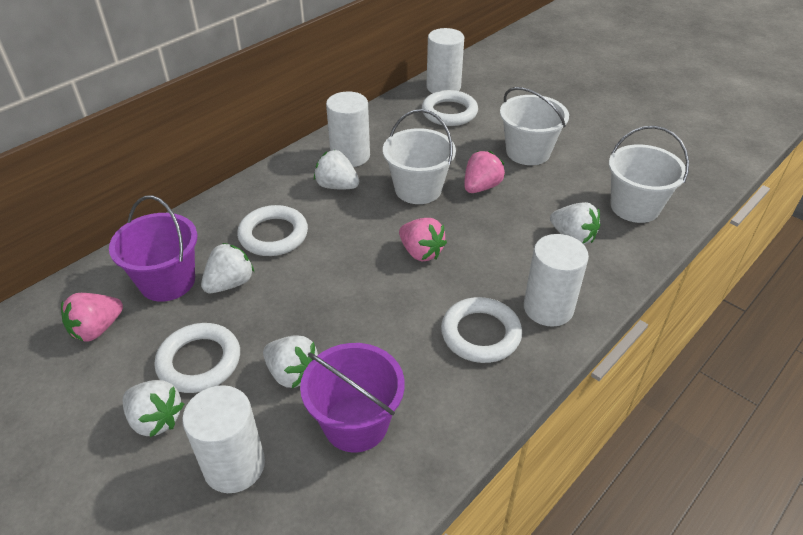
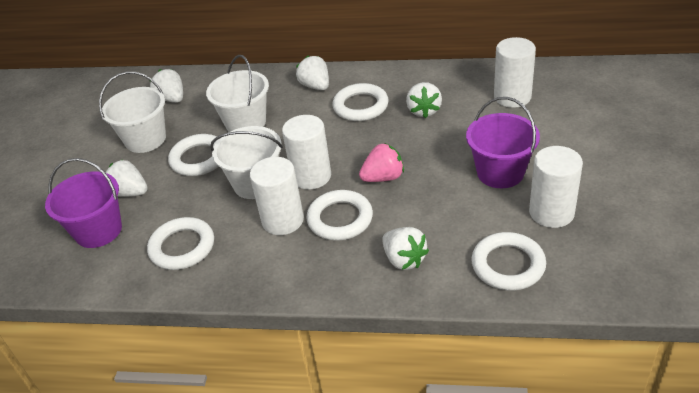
pink strawberry: 3 -> 1
white ring: 4 -> 5

